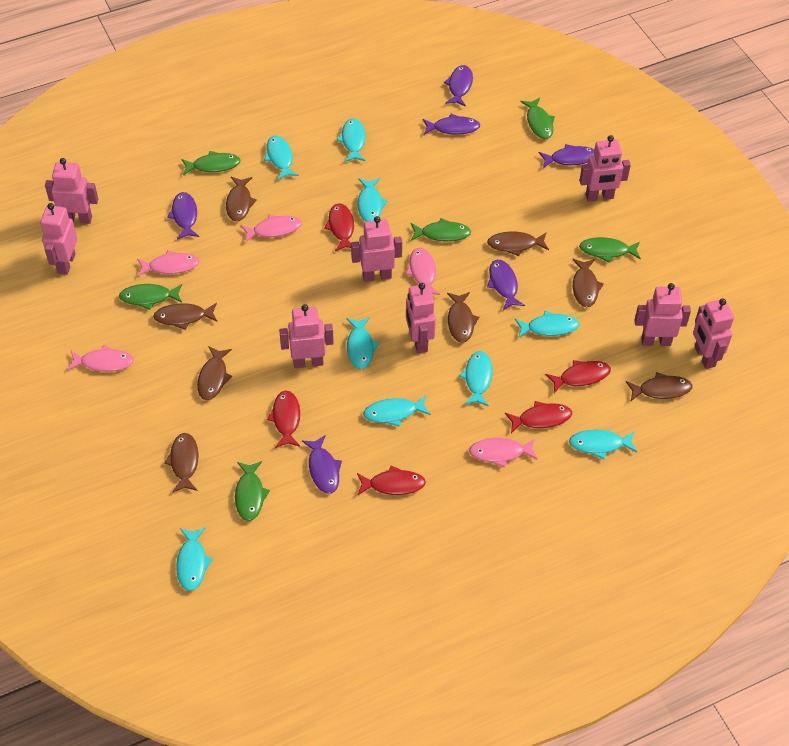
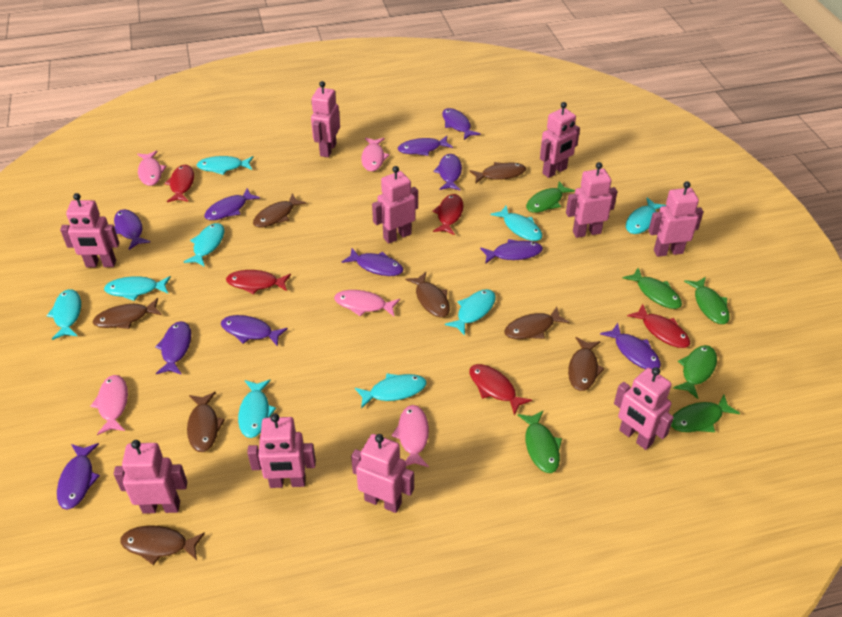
pink robot: 8 -> 10
purple fish: 6 -> 11

